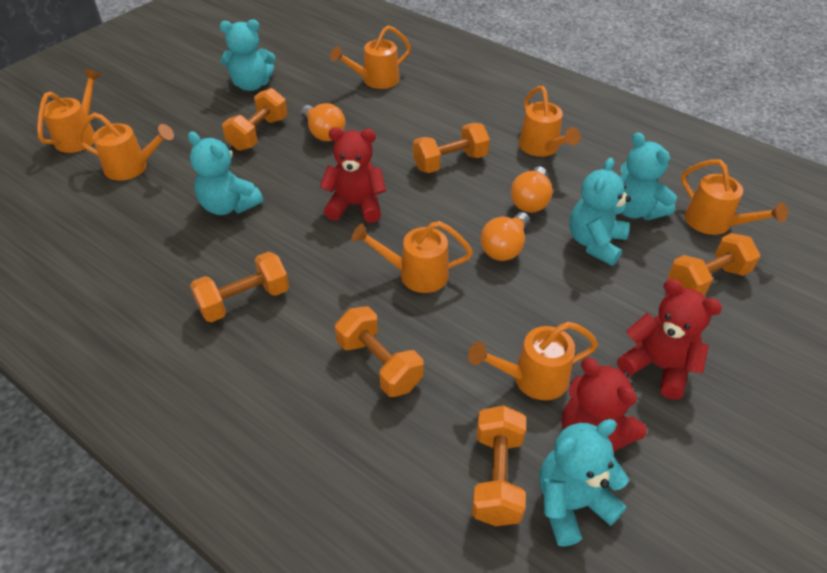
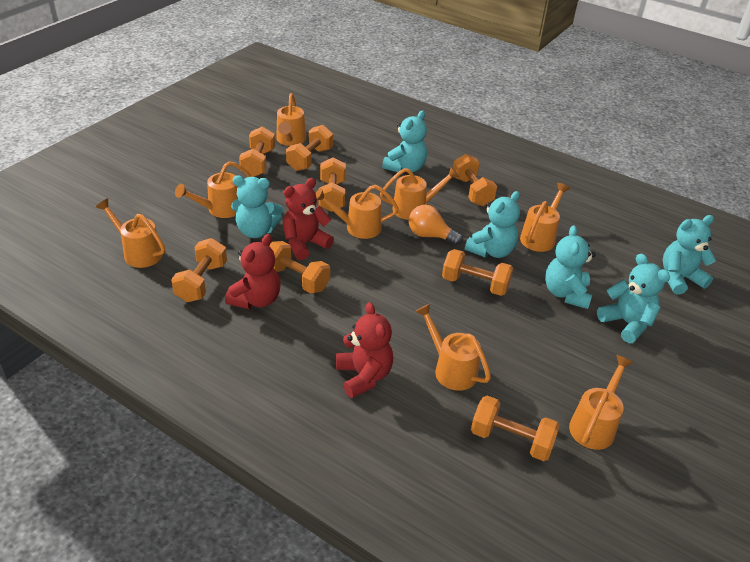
orange dumbbell: 6 -> 8
orange light bulb: 3 -> 1
orange watering can: 7 -> 8
turquoise teddy bear: 5 -> 6

